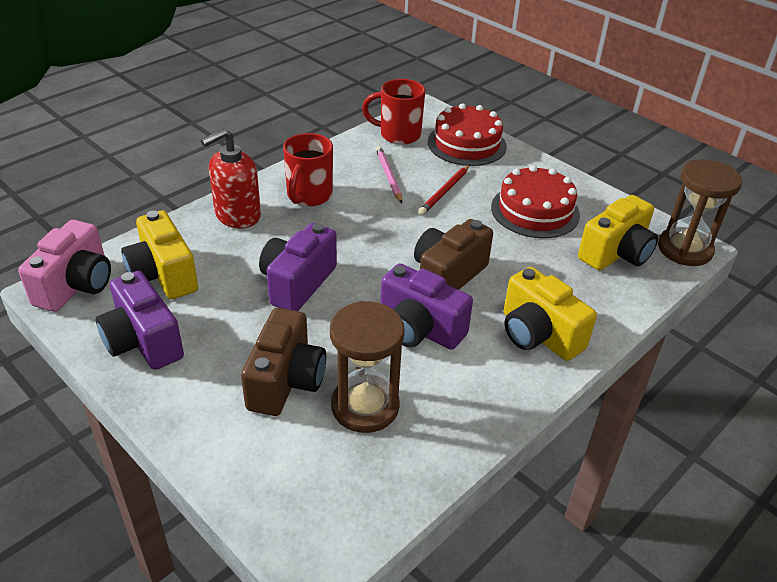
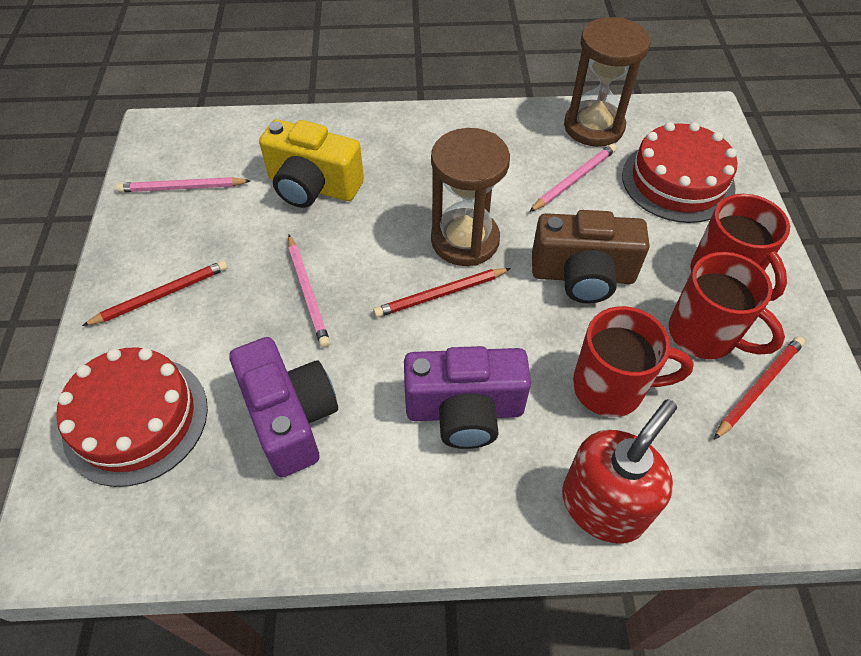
brown camera: 2 -> 1
pink camera: 1 -> 0
pink pencil: 1 -> 3
purple camera: 3 -> 2
red mug: 2 -> 3
red pencil: 1 -> 3
yellow camera: 3 -> 1

